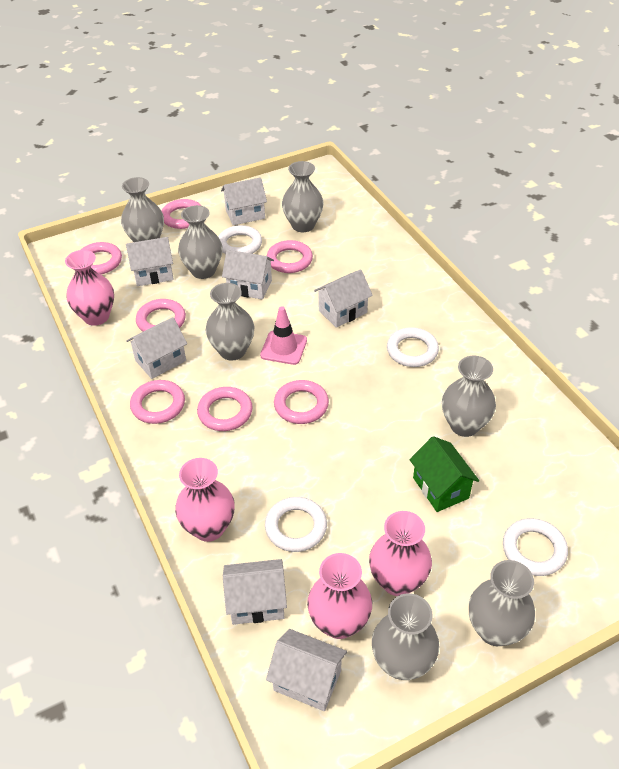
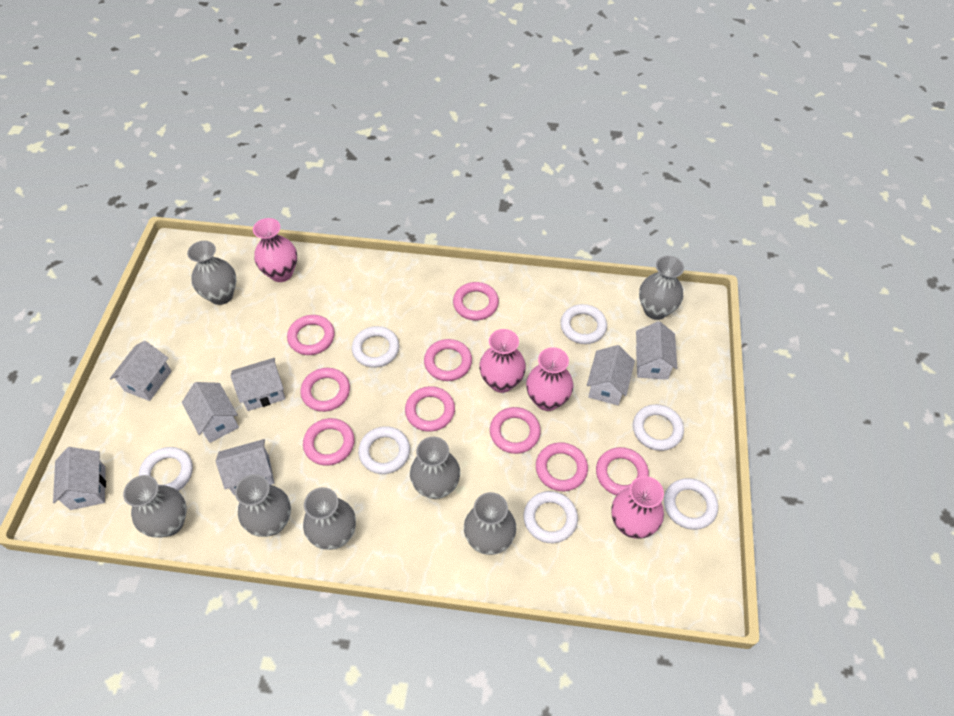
green house: 1 -> 0
pink ring: 7 -> 9
pink traffic cone: 1 -> 0
white ring: 4 -> 7

